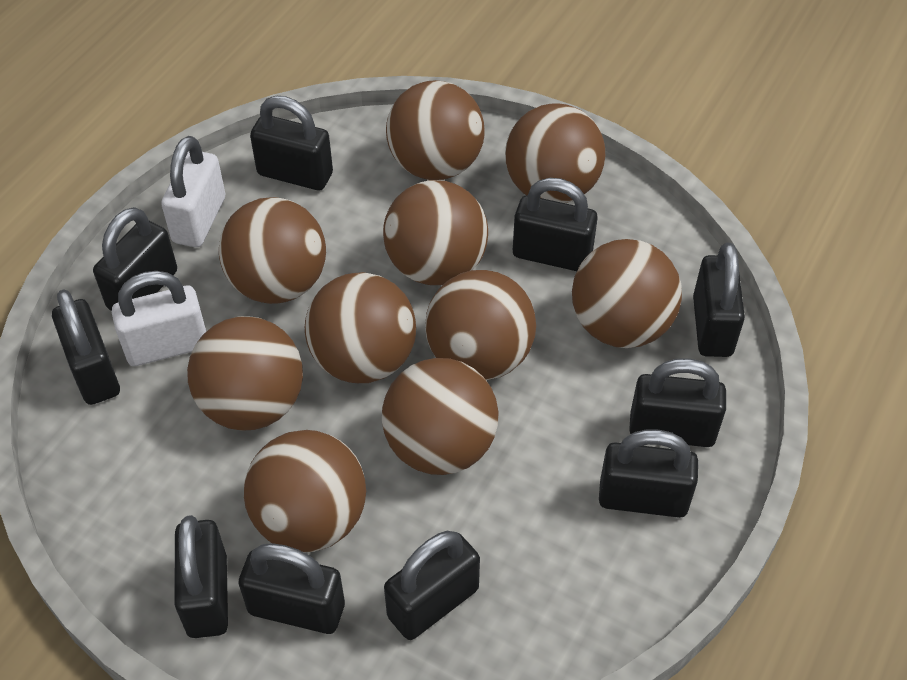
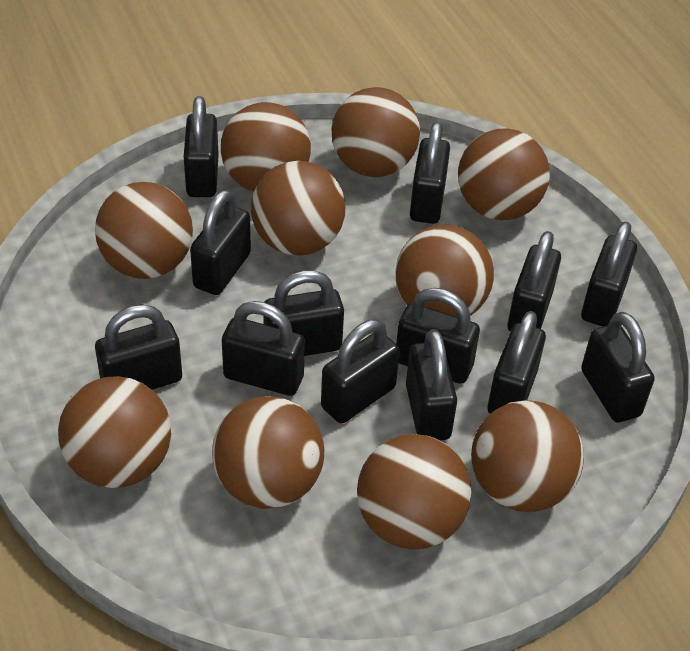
black padlock: 10 -> 13
white padlock: 2 -> 0

